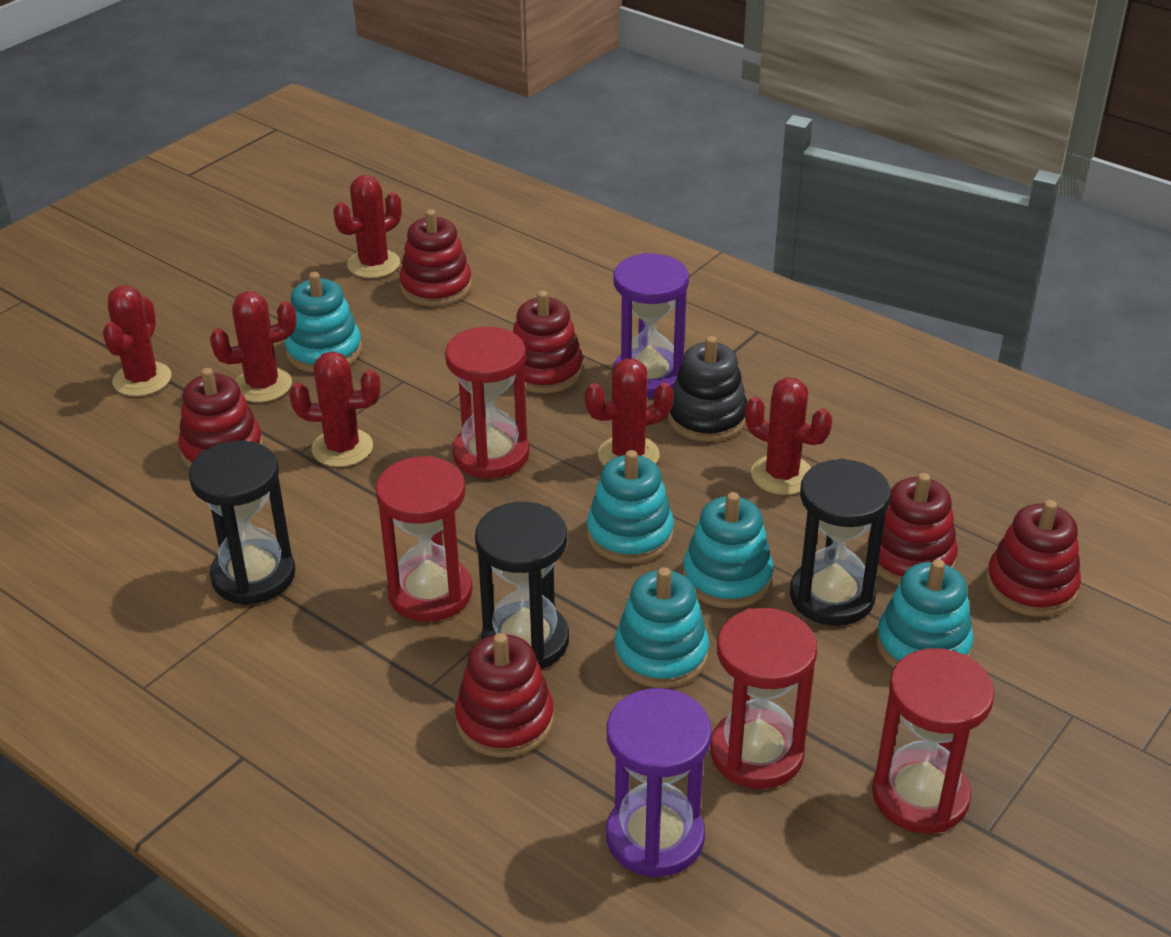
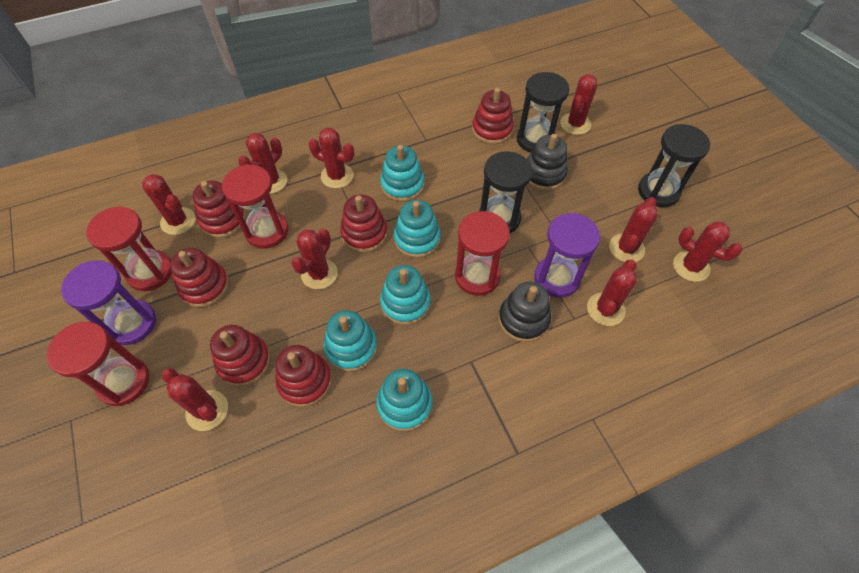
black stacking toy: 1 -> 2
red cactus: 6 -> 9

